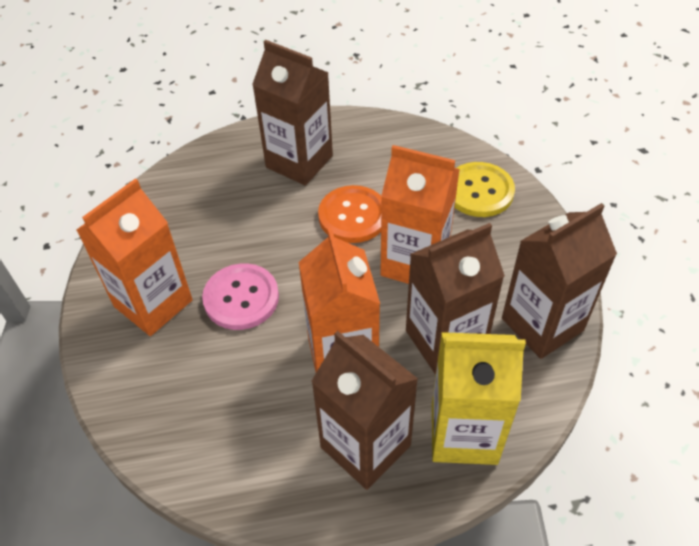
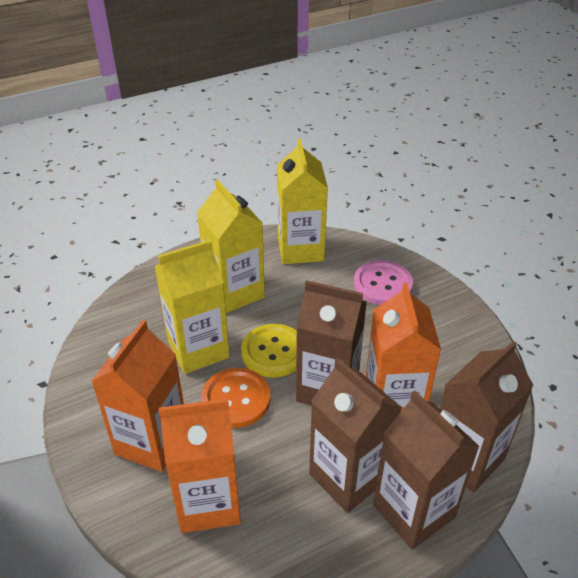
yellow carton: 1 -> 3

